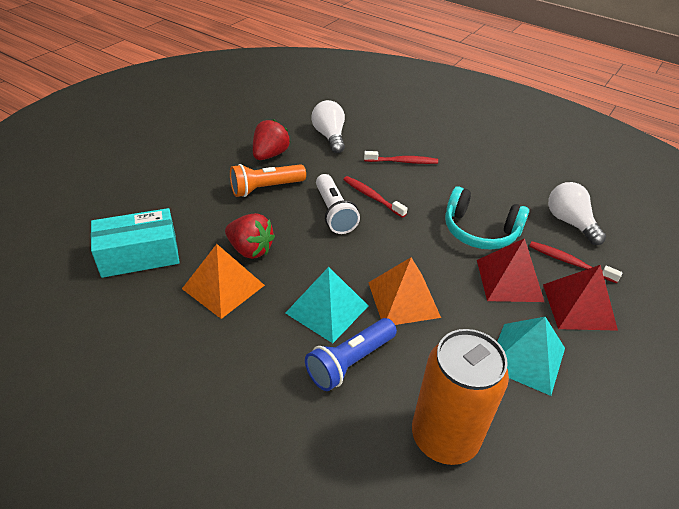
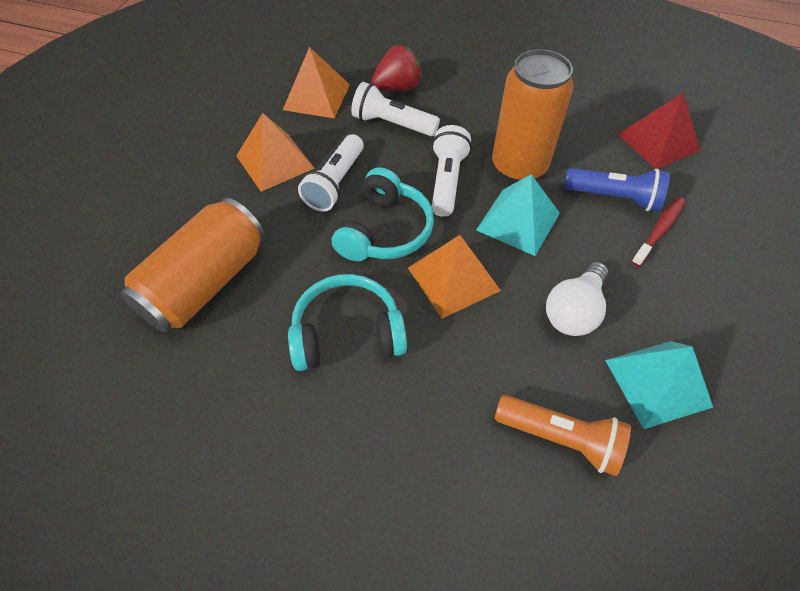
orange can: 1 -> 2
orange pyramid: 2 -> 3
red pyramid: 2 -> 1
red strawberry: 2 -> 1
red toothbrush: 3 -> 1
turquoise box: 1 -> 0
turquoise headphones: 1 -> 2
white flashlight: 1 -> 3
white light bulb: 2 -> 1

